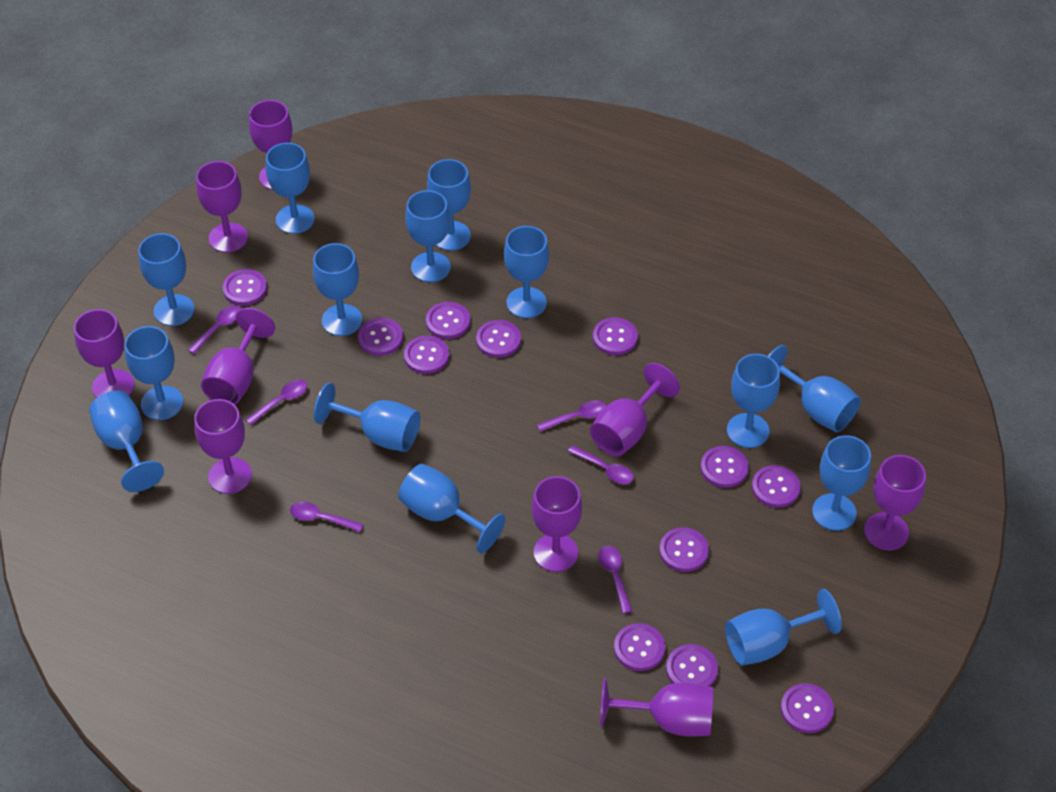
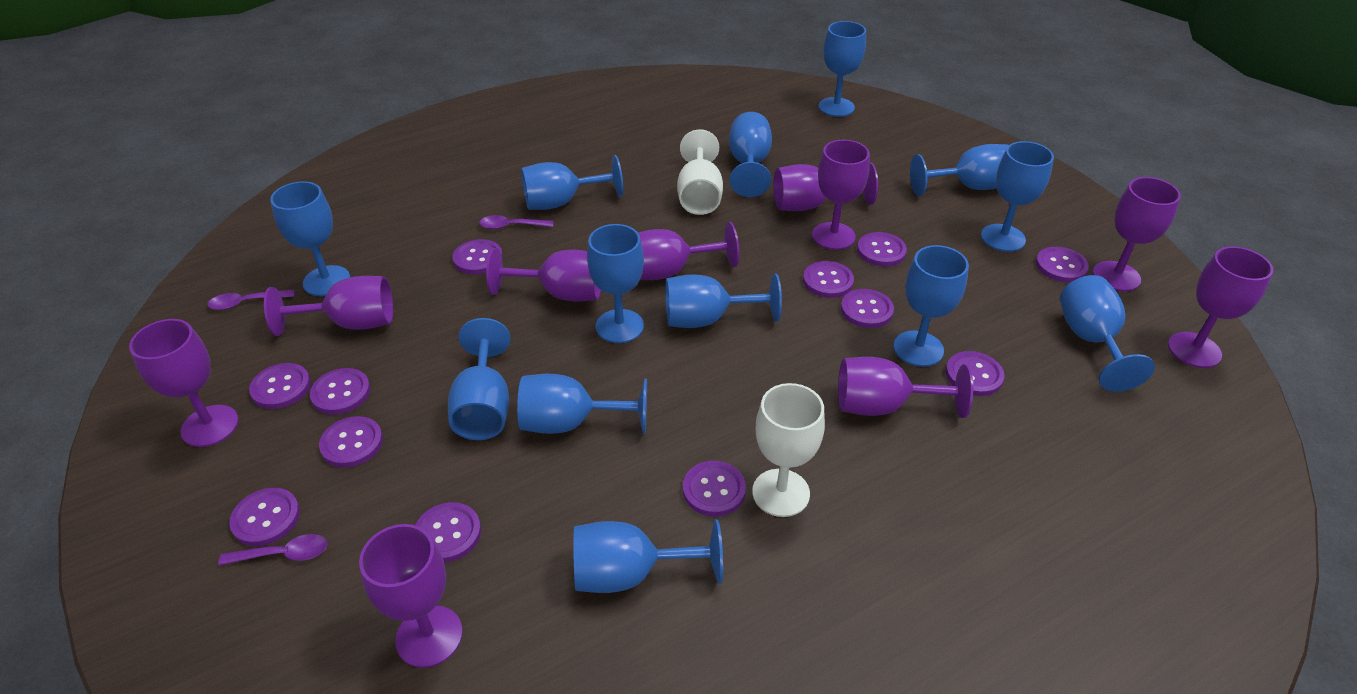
blue goblet: 14 -> 13
purple goblet: 9 -> 10
purple spoon: 6 -> 3
white goblet: 0 -> 2

